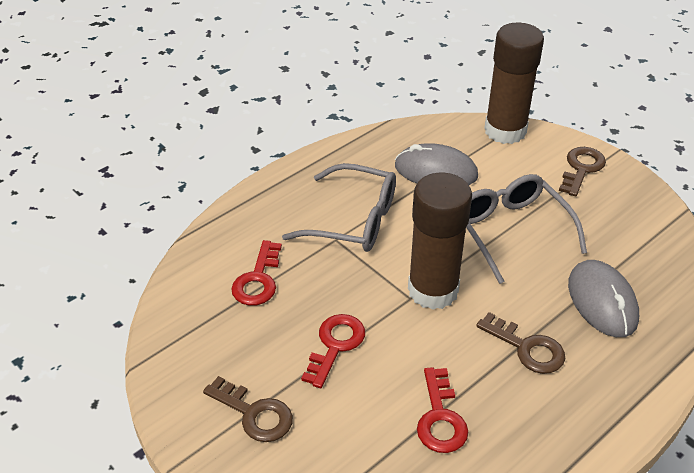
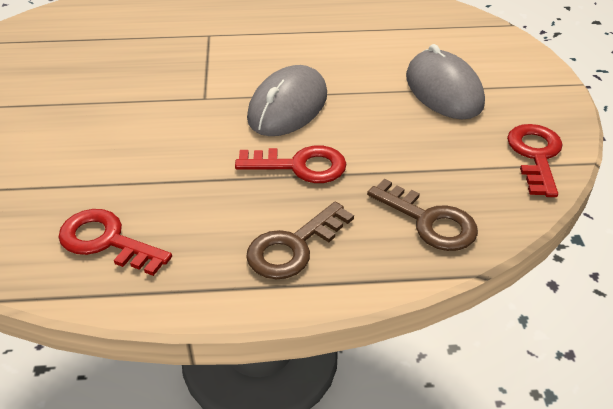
brown glue stick: 2 -> 0
brown key: 3 -> 2
grey glasses: 2 -> 0

